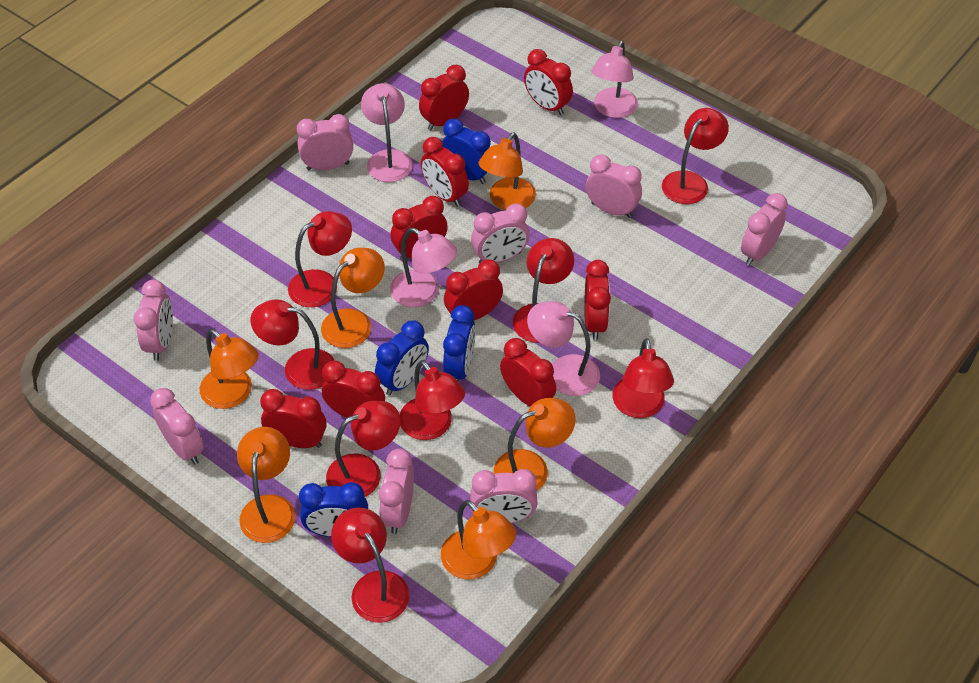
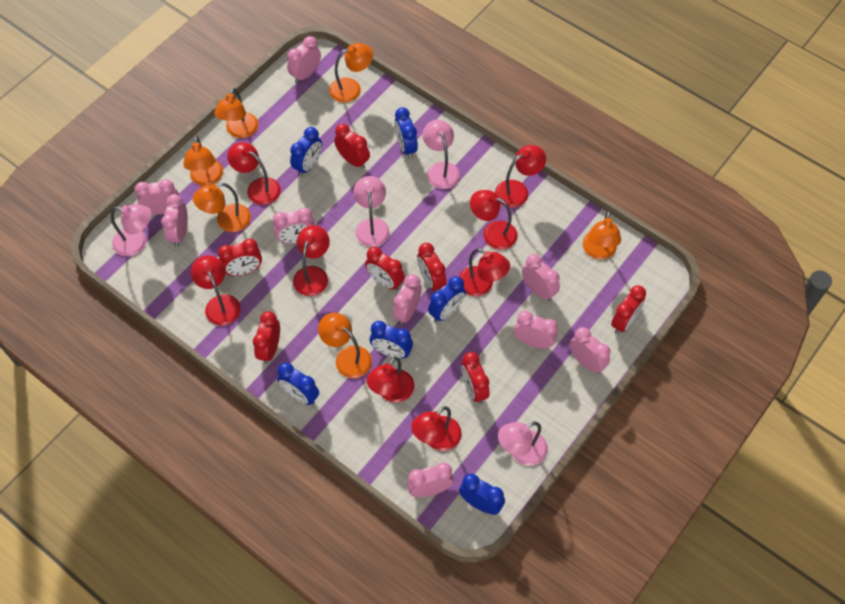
blue clock: 4 -> 6
pink clock: 8 -> 9
red clock: 9 -> 7

